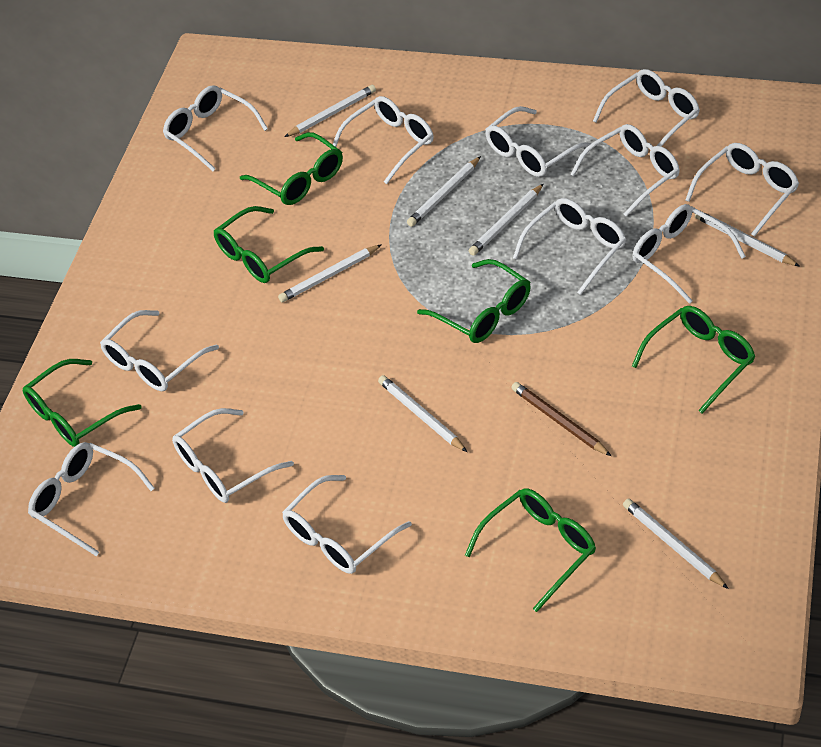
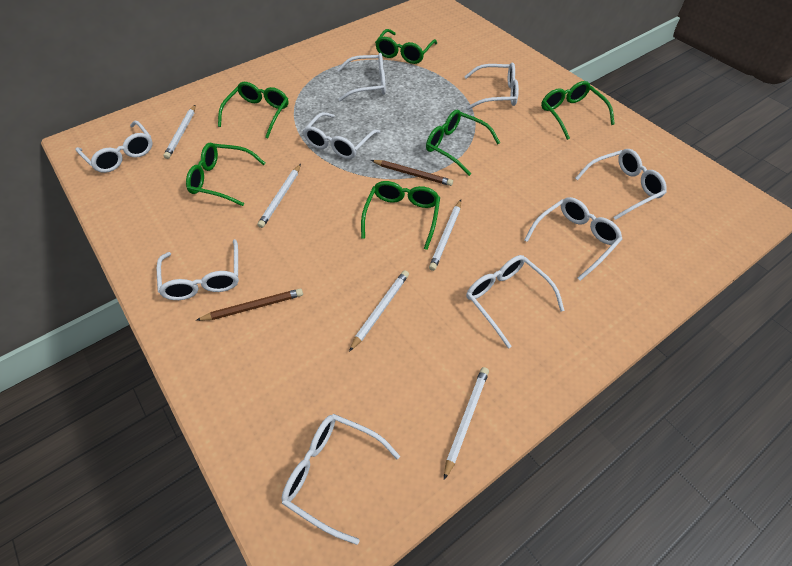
brown pencil: 1 -> 2
white glasses: 12 -> 9
white pencil: 7 -> 5

